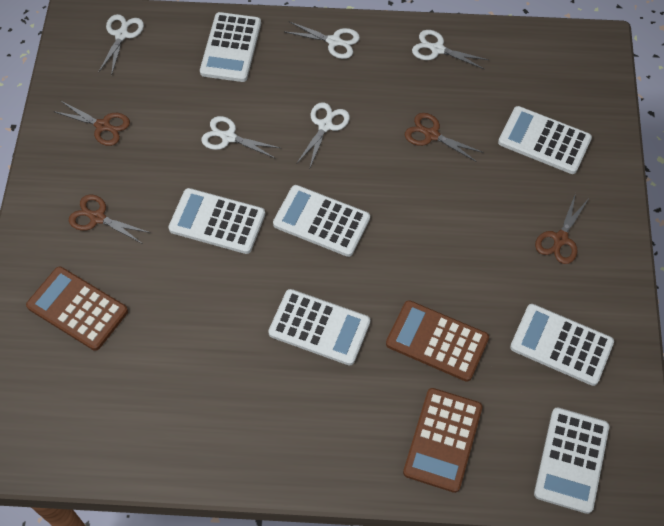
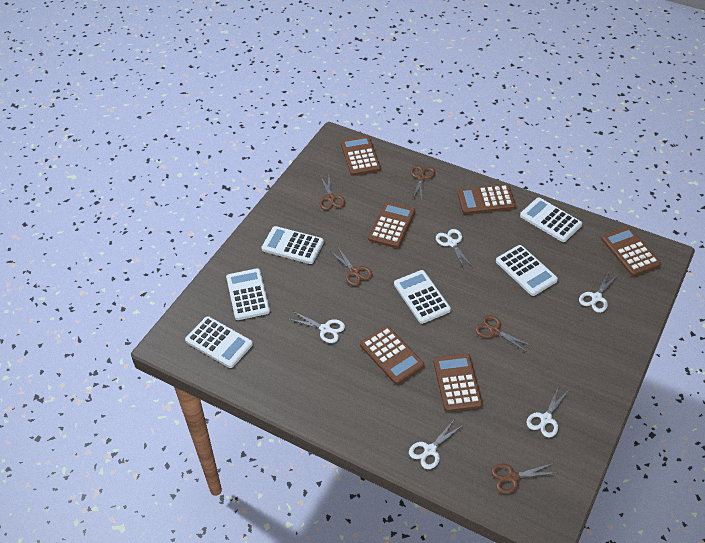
brown calculator: 3 -> 6
brown scissors: 4 -> 5
white calculator: 7 -> 6

